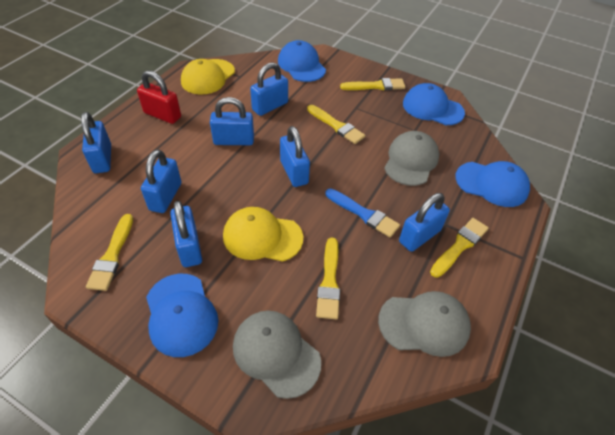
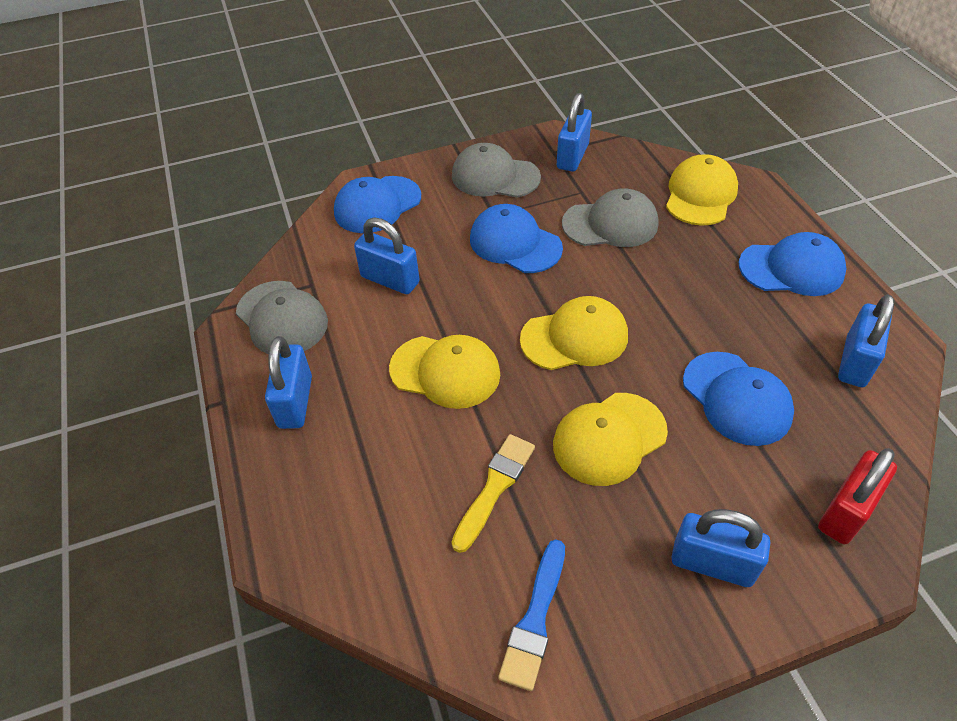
blue padlock: 7 -> 5
yellow brush: 5 -> 1
yellow cap: 2 -> 4

